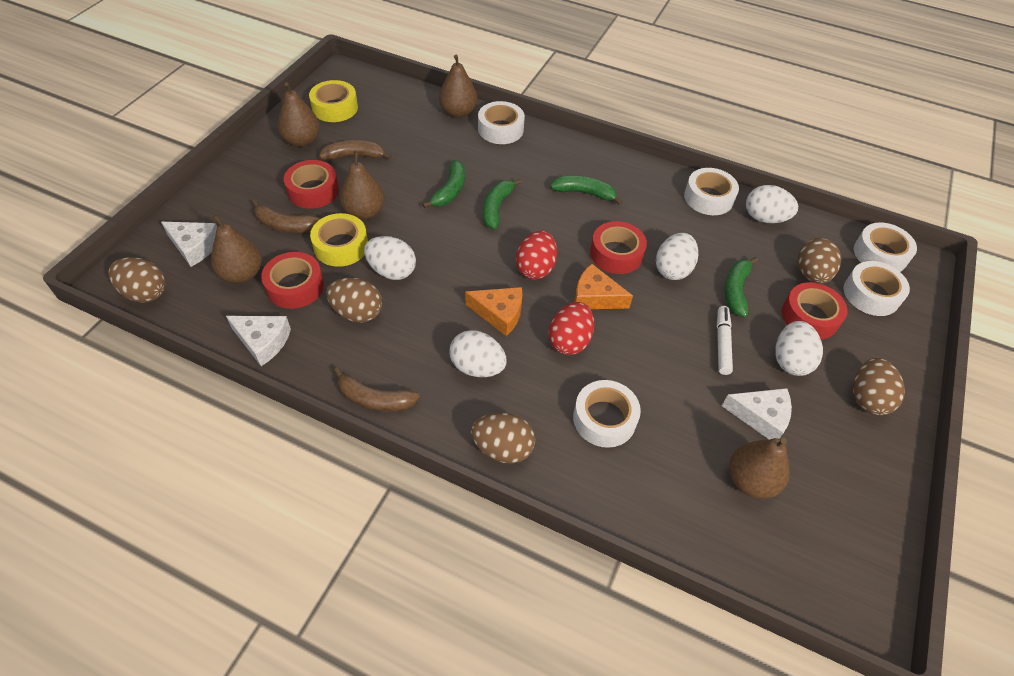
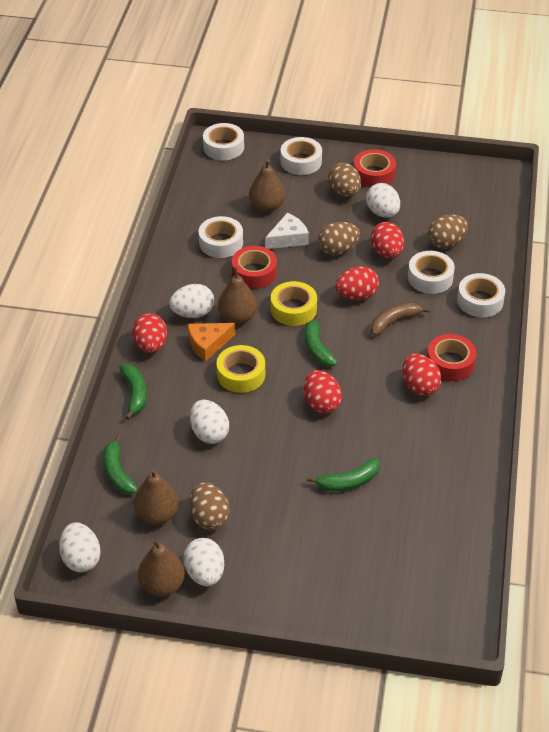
brown banana: 3 -> 1
brown egg: 5 -> 4
brown pear: 5 -> 4
orange cheese: 2 -> 1
red egg: 2 -> 5
red tape: 4 -> 3
white cheese: 3 -> 1
white marker: 1 -> 0

